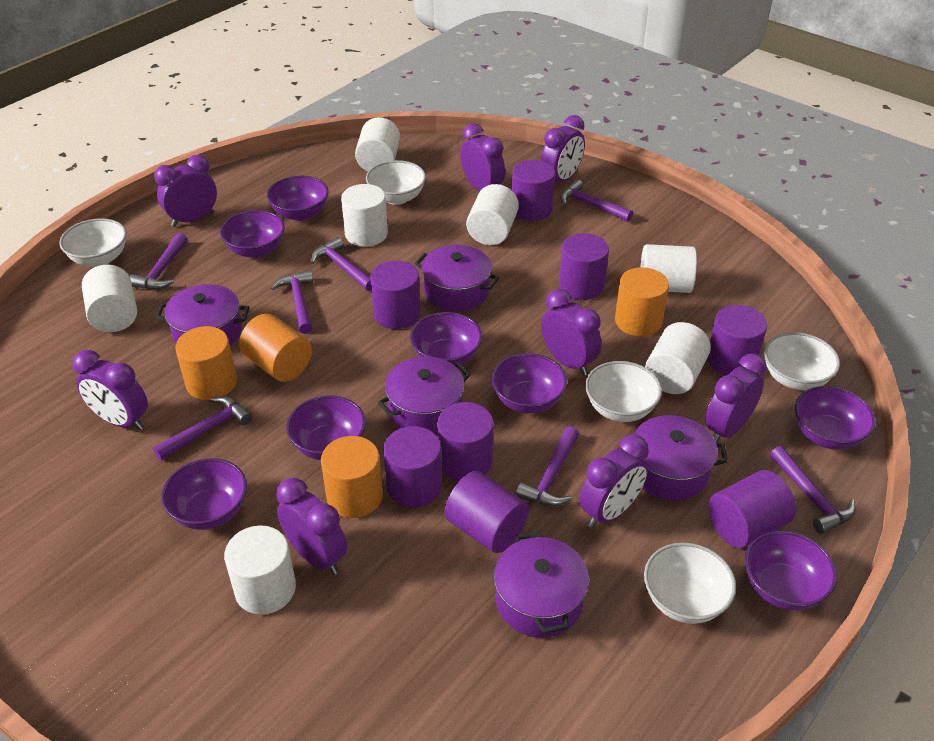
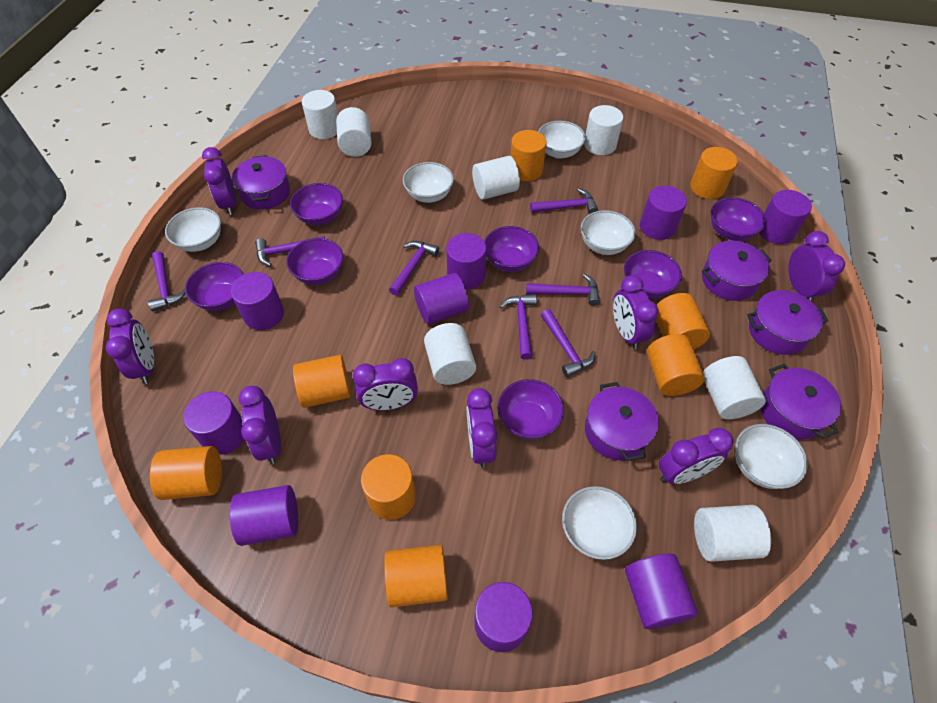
orange cylinder: 4 -> 8
purple bowl: 8 -> 7
purple cylinder: 8 -> 9
white bowl: 5 -> 6

